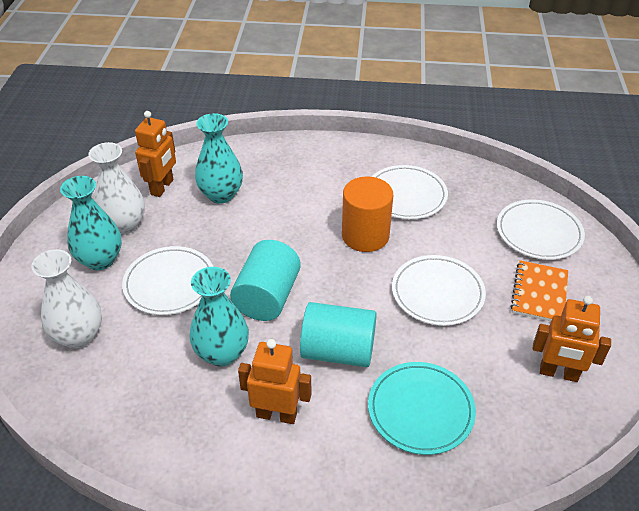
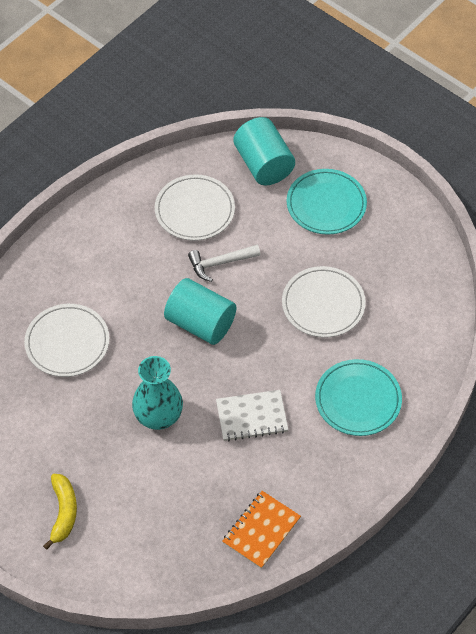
orange cylinder: 1 -> 0
orange robot: 3 -> 0
turquoise plate: 1 -> 2
turquoise vase: 3 -> 1
white hammer: 0 -> 1
white notebook: 0 -> 1
white plate: 4 -> 3
white vase: 2 -> 0
yellow banana: 0 -> 1

